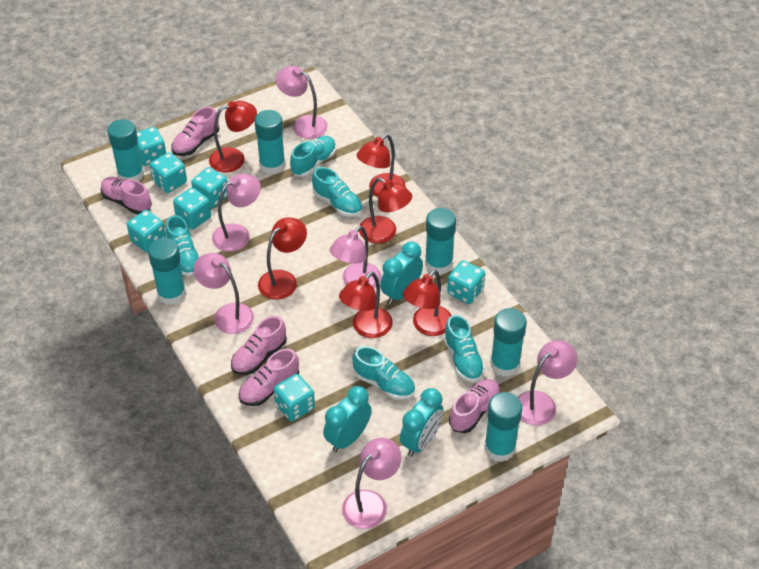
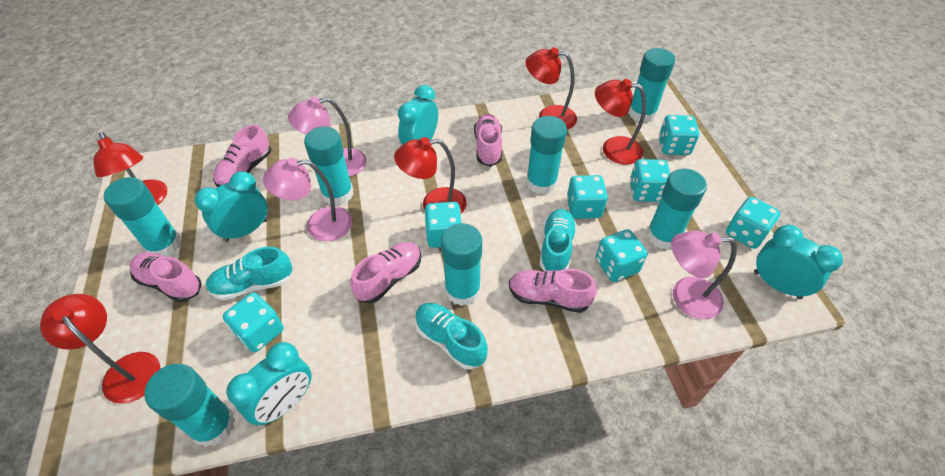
pink lamp: 6 -> 3
red lamp: 6 -> 5
turquoise clock: 3 -> 4
turquoise glue stick: 6 -> 7
turquoise shoe: 5 -> 3

